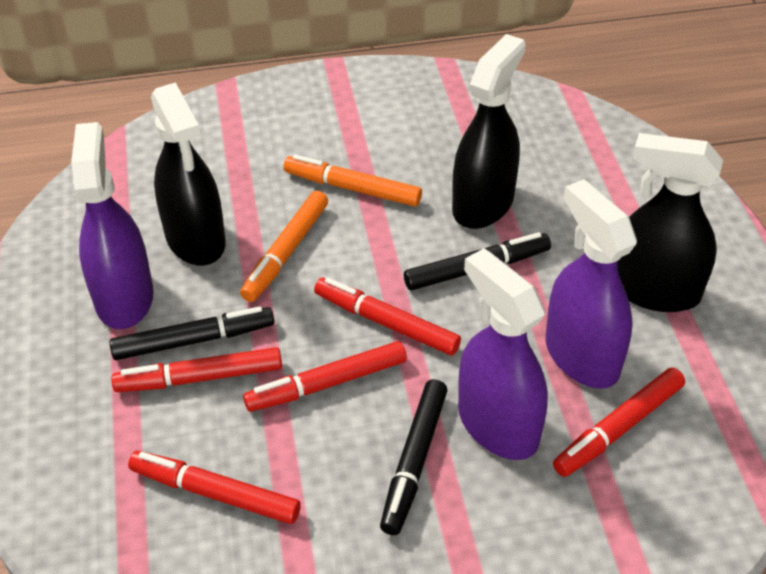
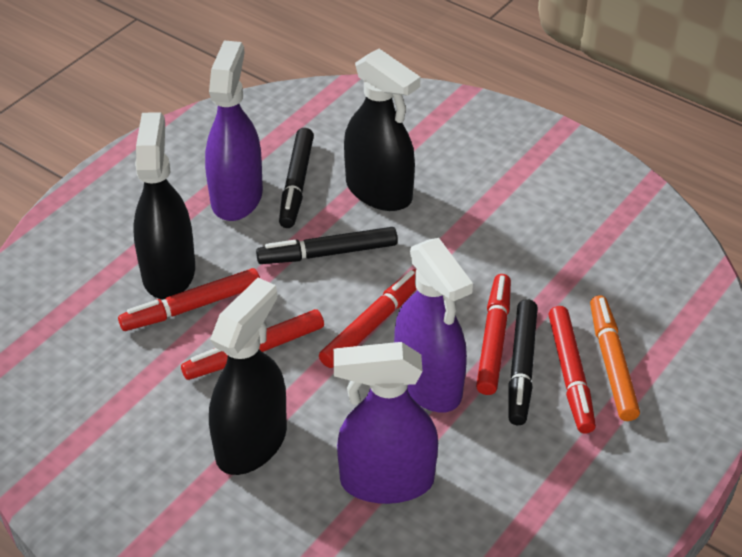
orange marker: 2 -> 1

